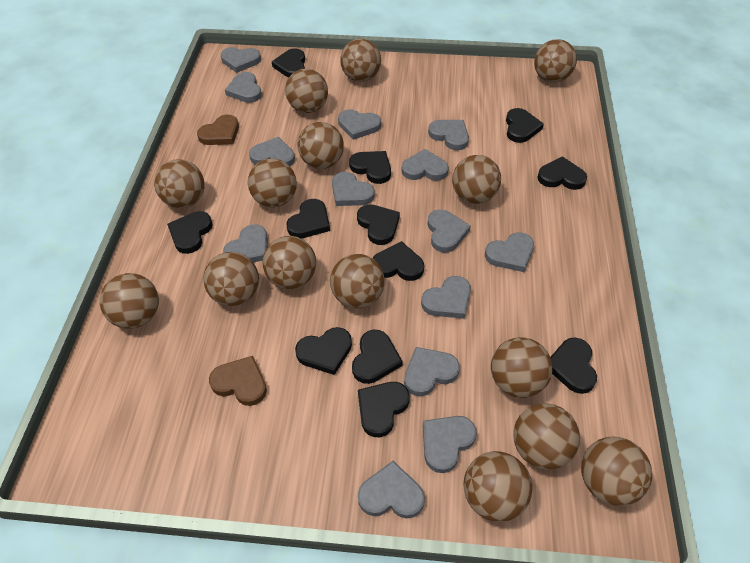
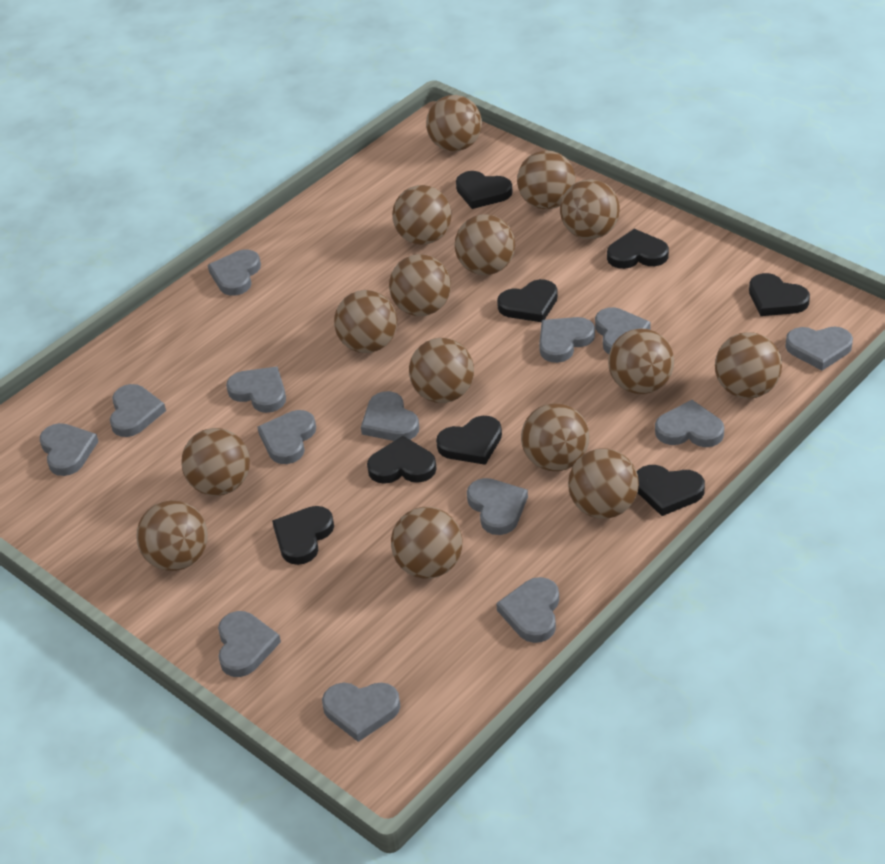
black heart: 12 -> 8
brown heart: 2 -> 0

